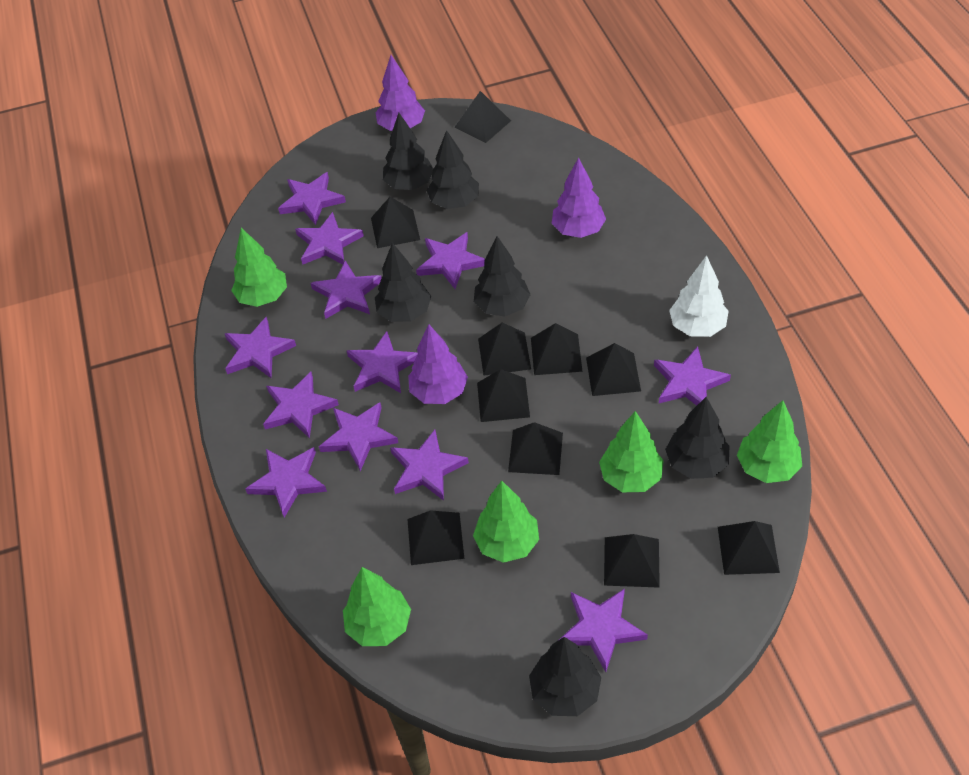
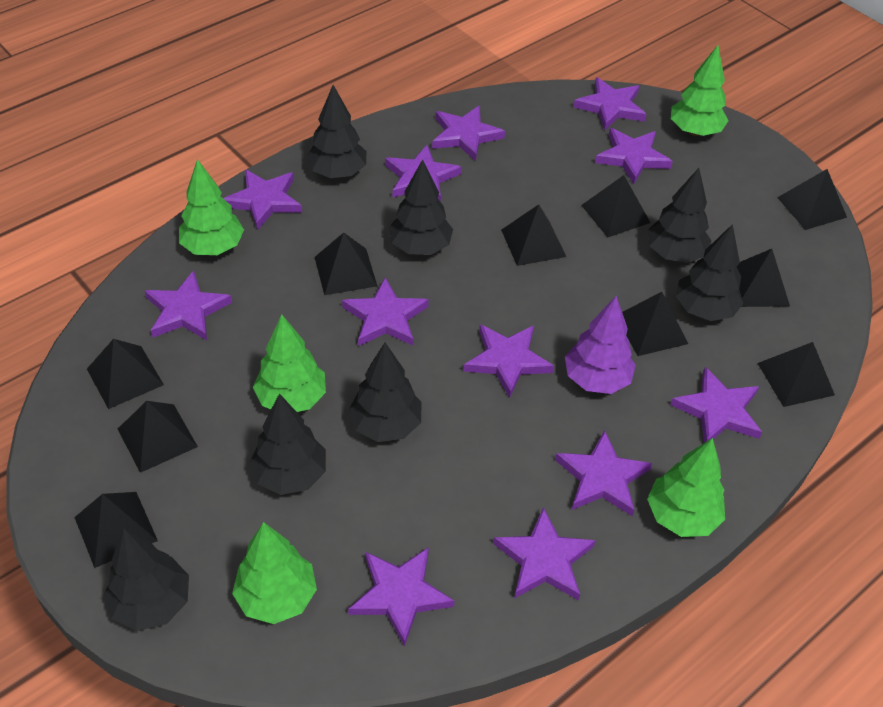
black tree: 6 -> 7
purple tree: 3 -> 1
white tree: 1 -> 0

